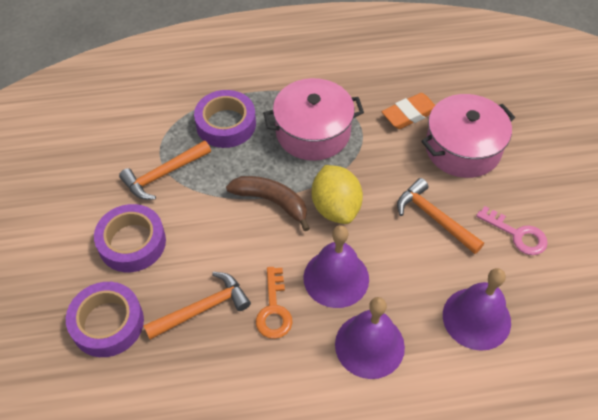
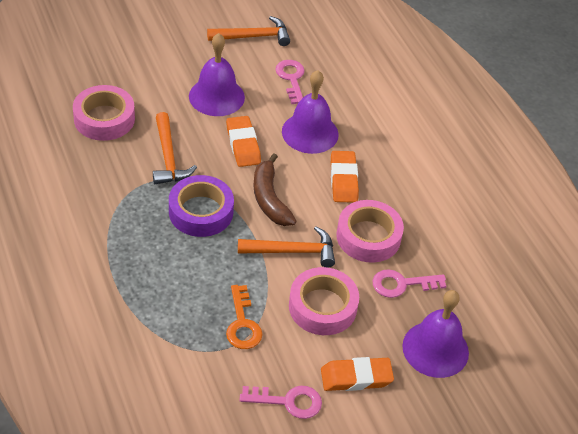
orange eraser: 1 -> 3
pink key: 1 -> 3
pink pot: 2 -> 0
pink tape: 0 -> 3
purple tape: 3 -> 1
yellow lemon: 1 -> 0

